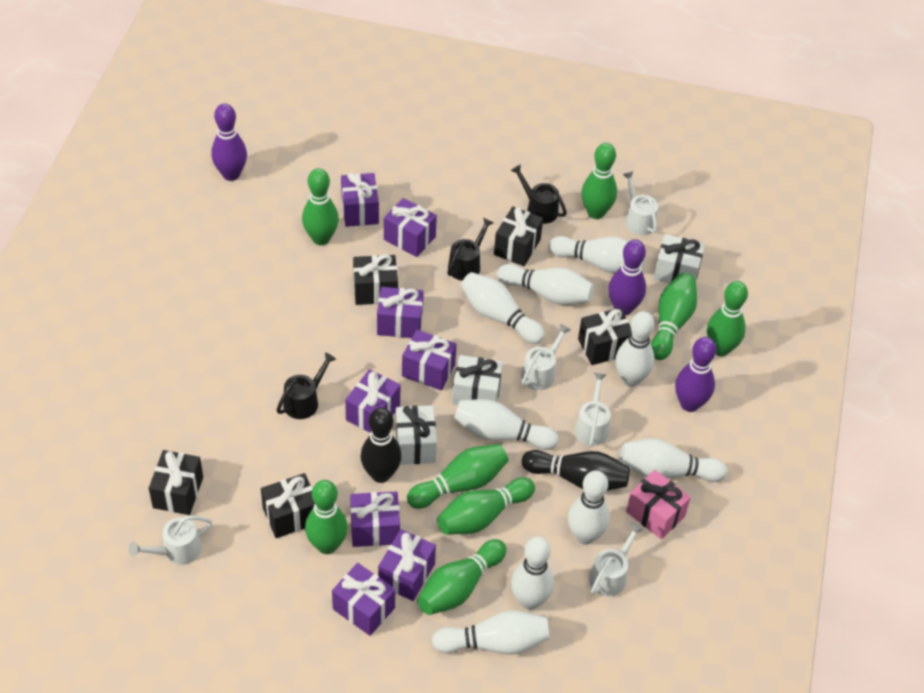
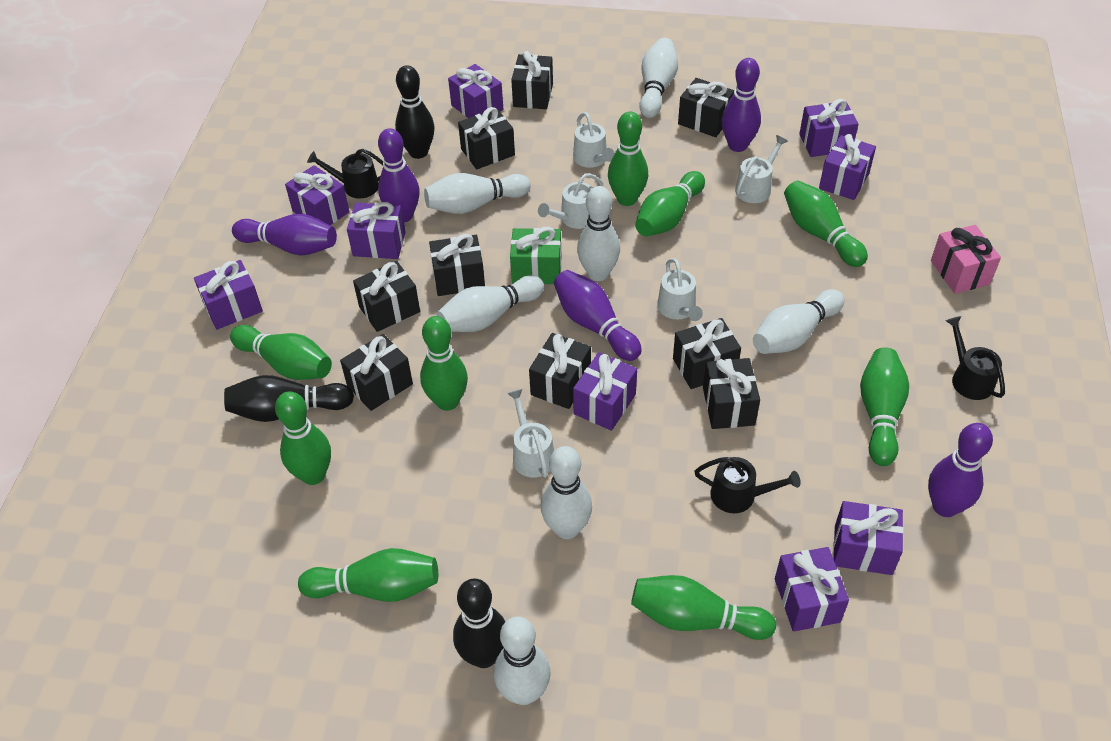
black bowling pin: 2 -> 3
black gift: 5 -> 9
green bowling pin: 8 -> 9
green gift: 0 -> 1
purple bowling pin: 3 -> 5
purple gift: 8 -> 9
white bowling pin: 9 -> 7
white gift: 3 -> 0

